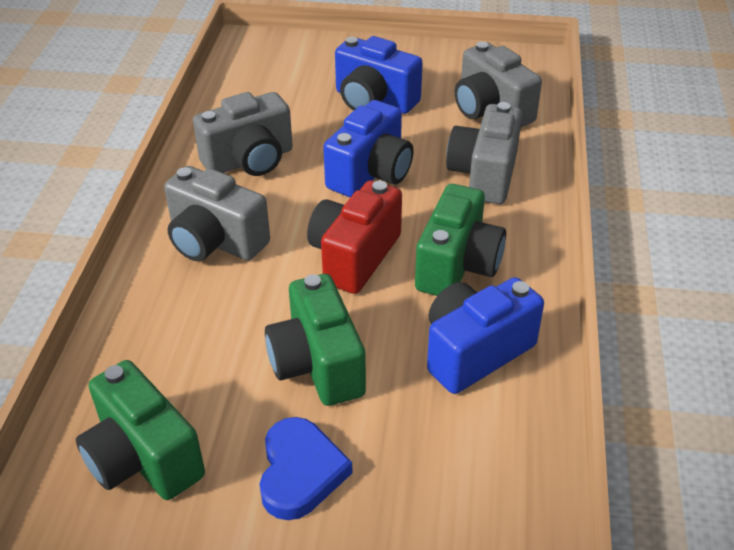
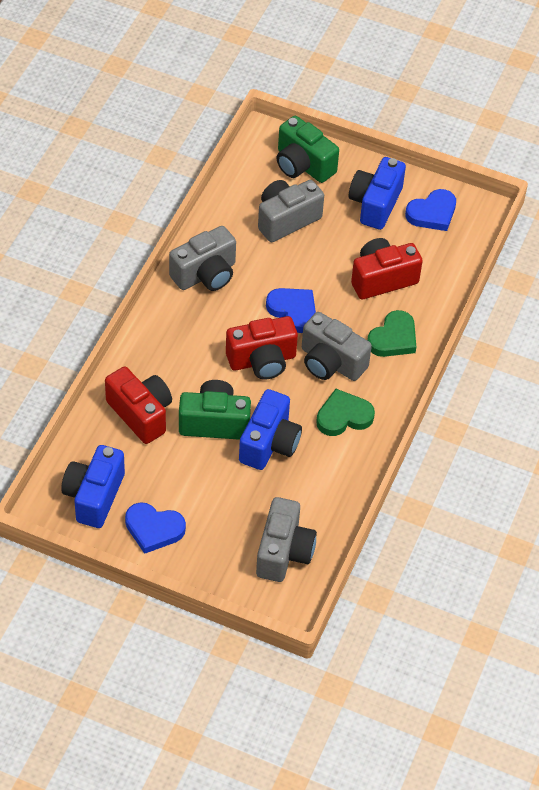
blue heart: 1 -> 3
green camera: 3 -> 2
green heart: 0 -> 2
red camera: 1 -> 3

